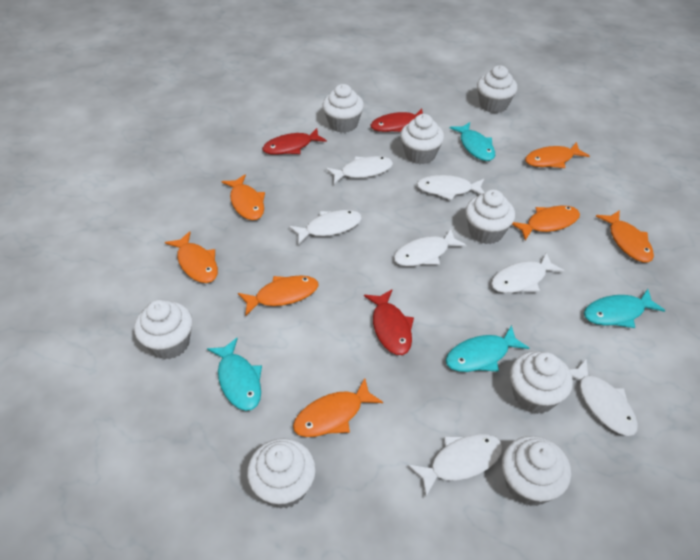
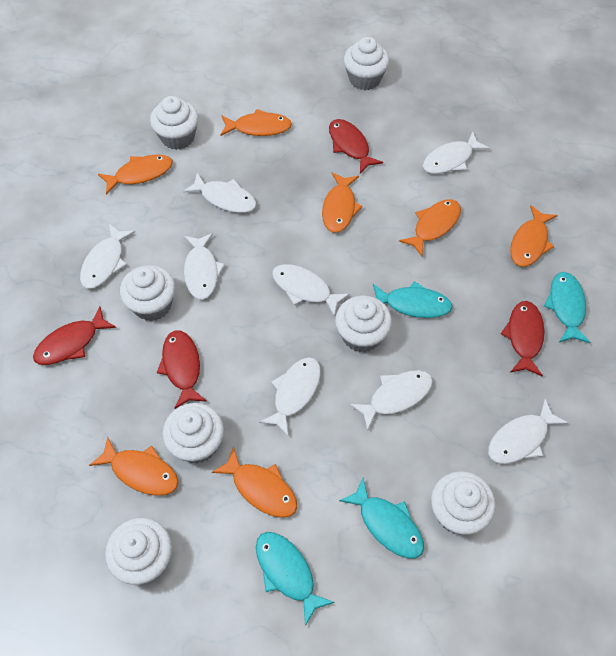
red fish: 3 -> 4
white cupcake: 8 -> 7
white fish: 7 -> 8

